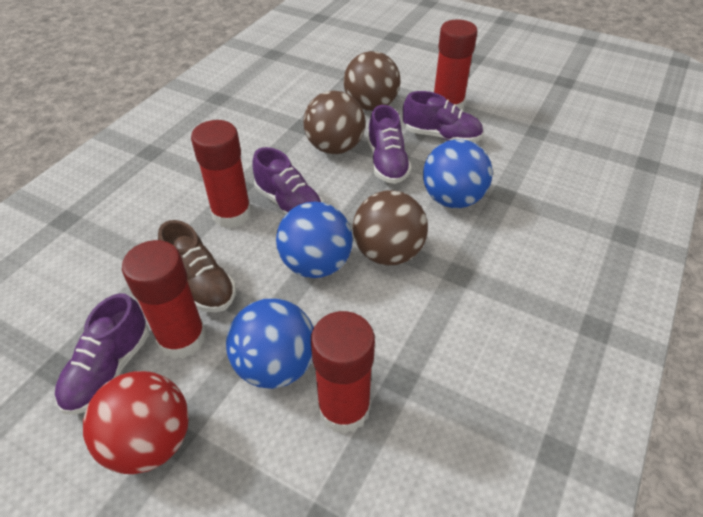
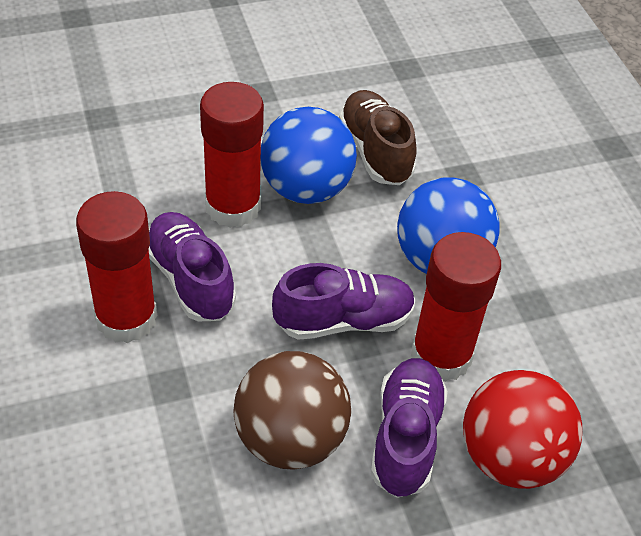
blue ball: 3 -> 2
brown ball: 3 -> 1
purple shoe: 4 -> 3
red glue stick: 4 -> 3

